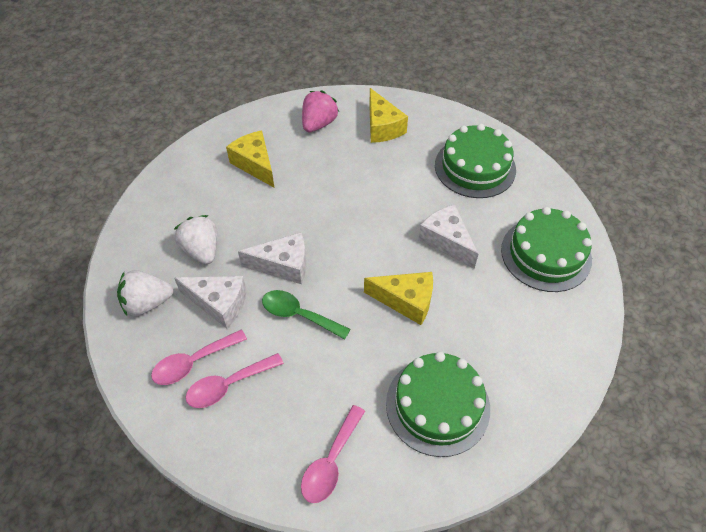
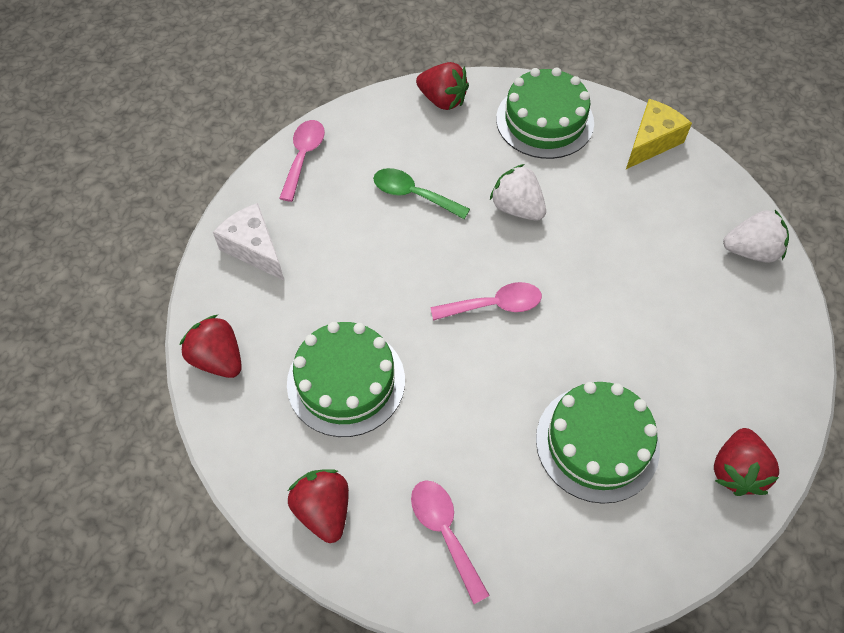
pink strawberry: 1 -> 0
red strawberry: 0 -> 4
white cheese: 3 -> 1
yellow cheese: 3 -> 1

